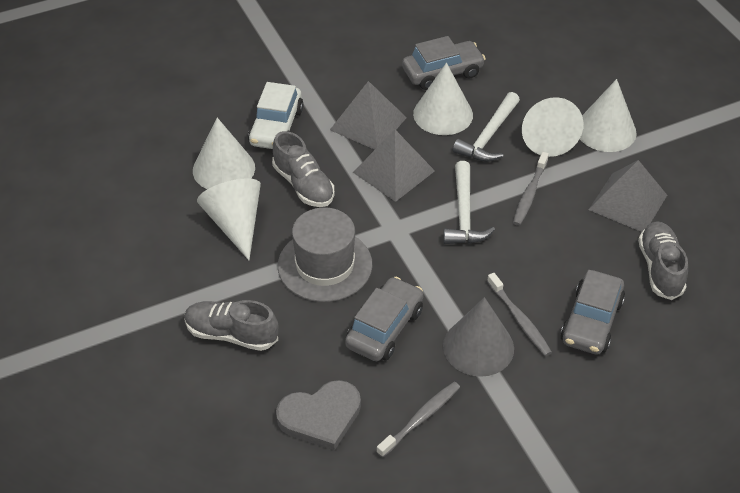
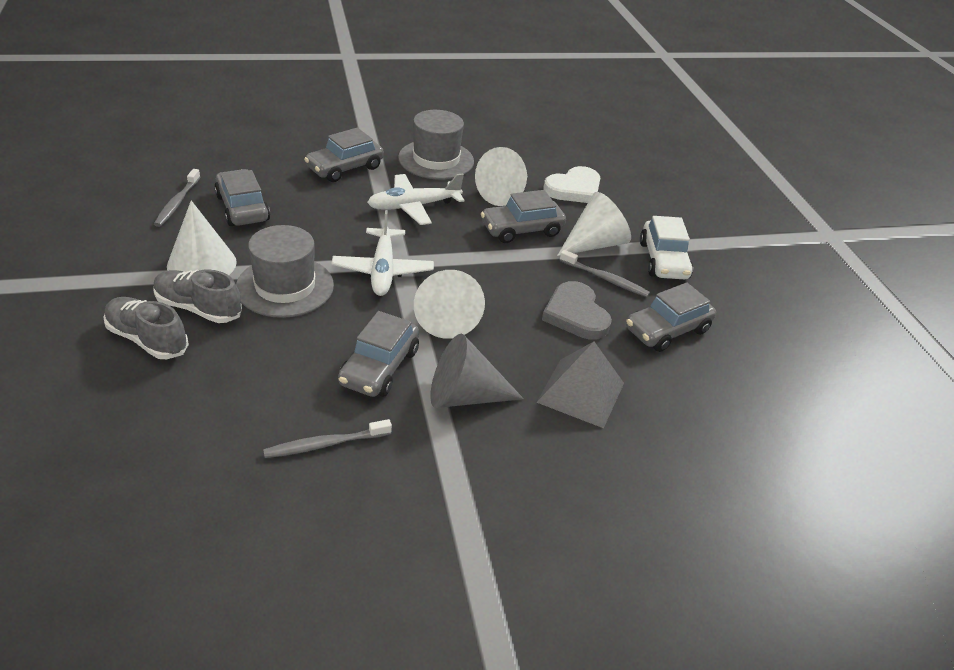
grey car: 3 -> 5
grey hat: 1 -> 2
grey pyramid: 3 -> 1
grey shoe: 3 -> 2
white cone: 5 -> 4
white hammer: 2 -> 0
white heart: 0 -> 1
white plane: 0 -> 2

